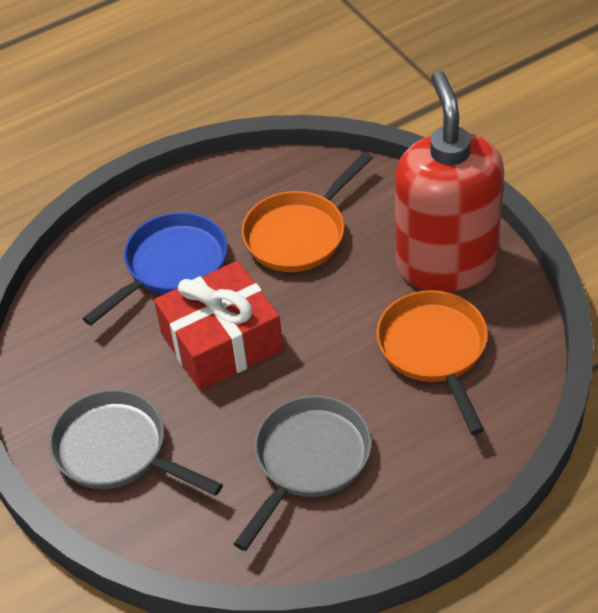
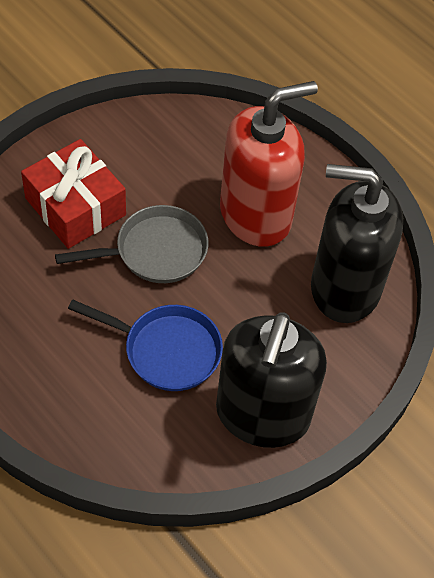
black soap dispenser: 0 -> 2
grey pan: 2 -> 1
orange pan: 2 -> 0

